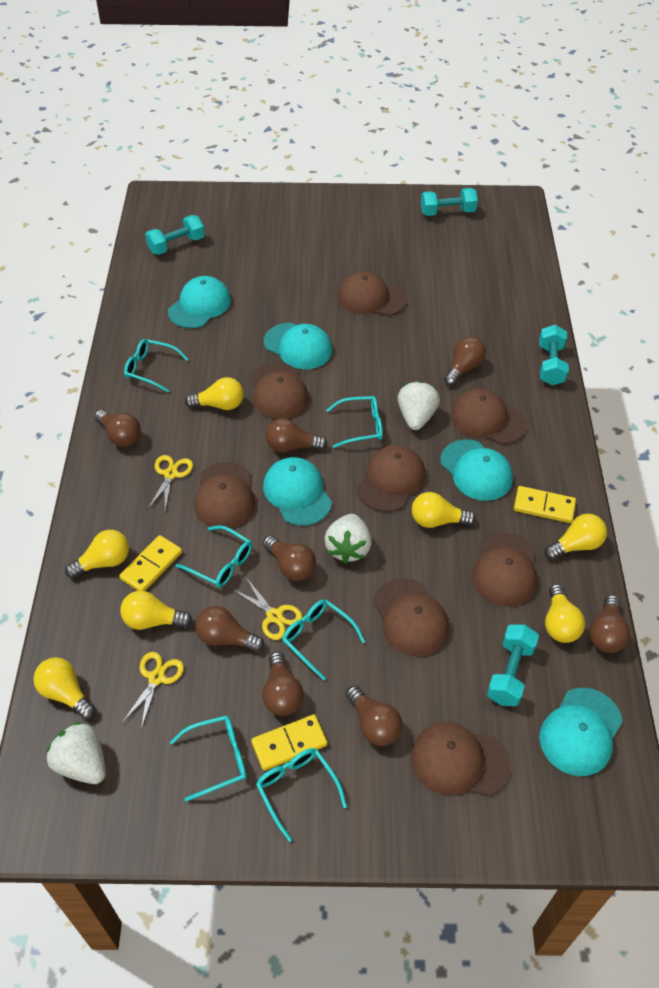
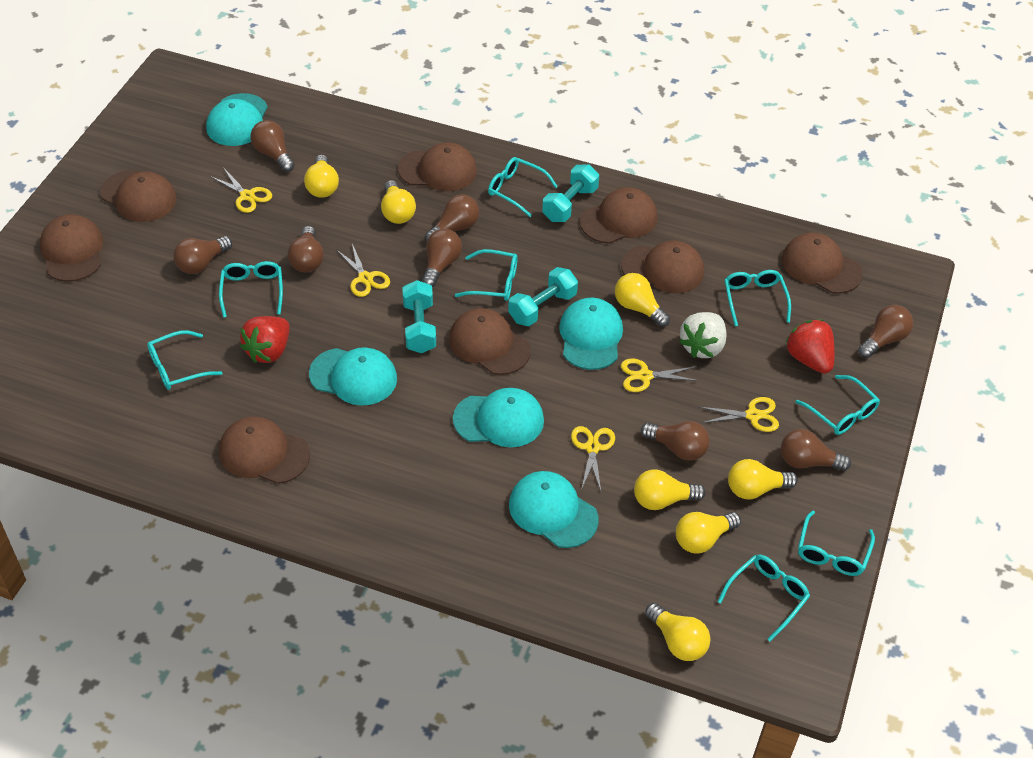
red strawberry: 0 -> 2
turquoise dumbbell: 4 -> 3
turquoise glasses: 6 -> 8
white strawberry: 3 -> 1
yellow domino: 3 -> 0
yellow scissors: 3 -> 5

